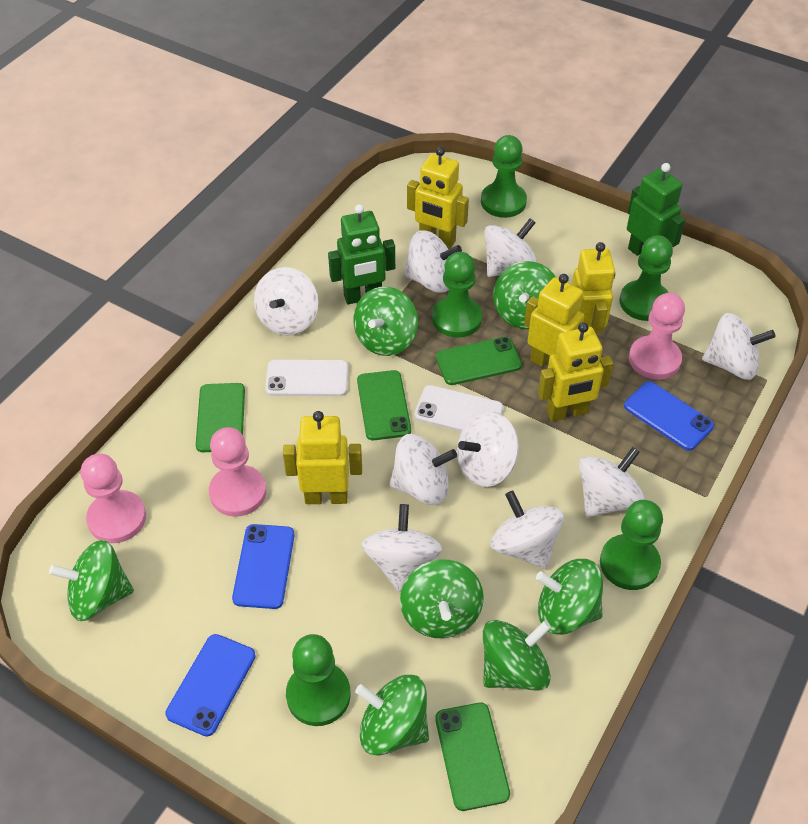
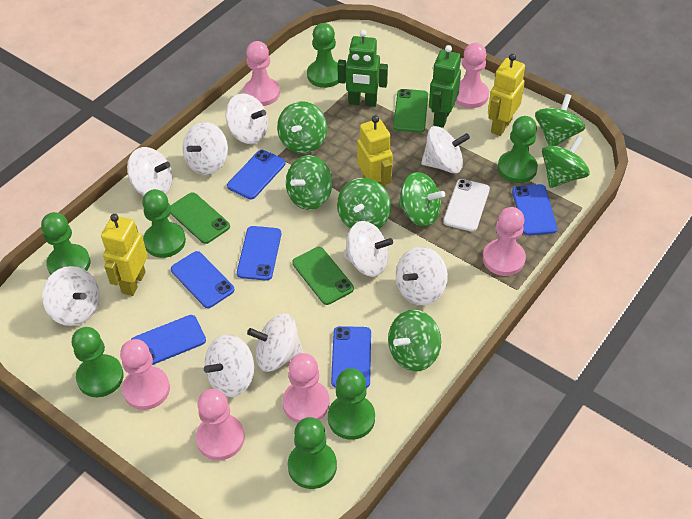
blue phone: 3 -> 6
green pawn: 5 -> 7
green phone: 4 -> 3
pink pawn: 3 -> 6
white phone: 2 -> 1
yellow robot: 5 -> 3

